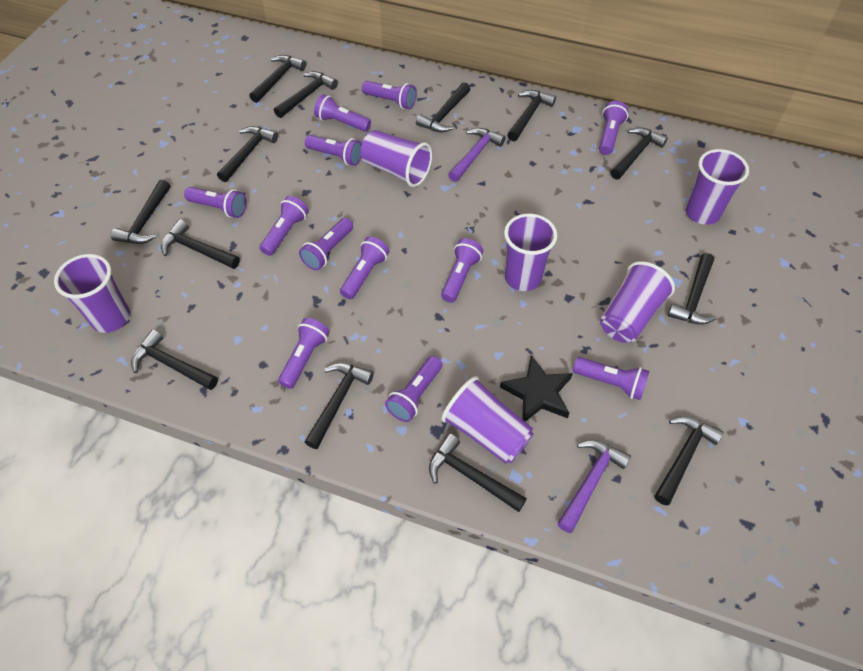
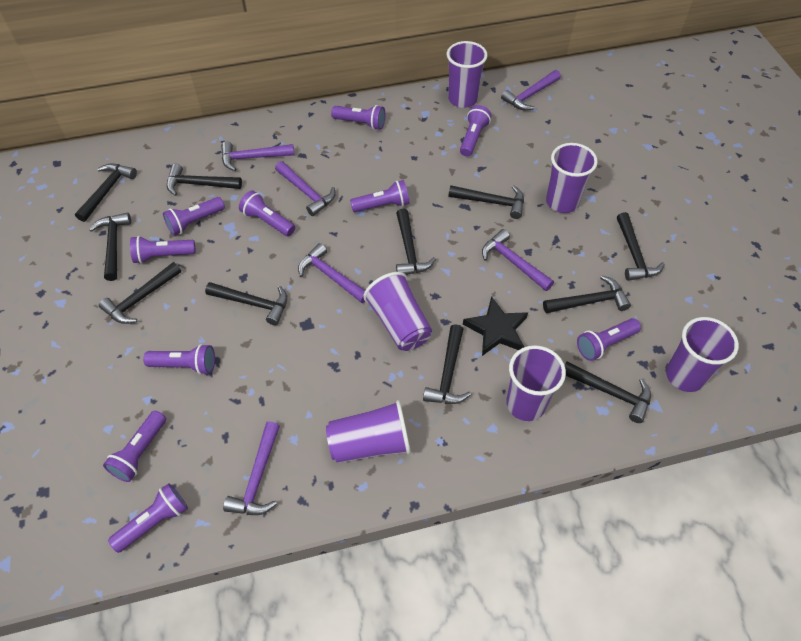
black hammer: 13 -> 11
purple flashlight: 12 -> 10
purple hammer: 2 -> 6

